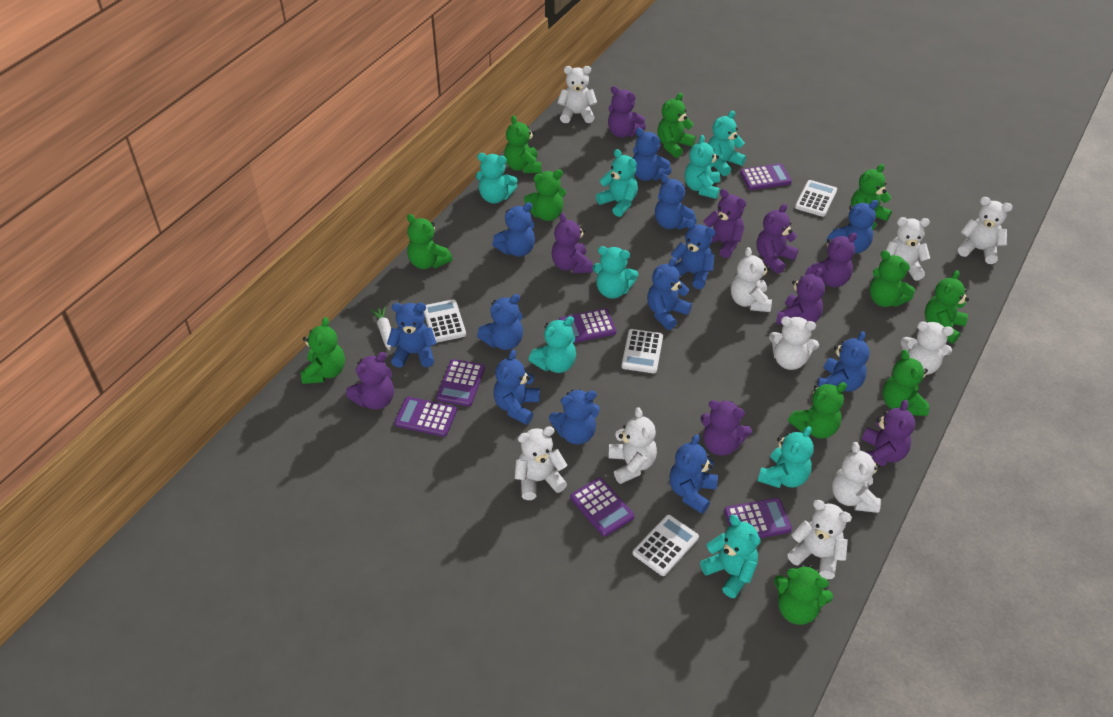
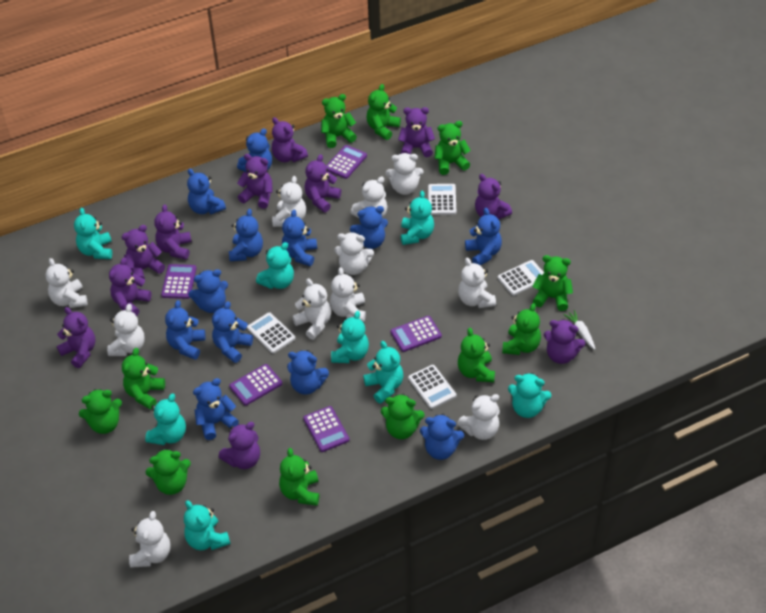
purple calculator: 6 -> 5
purple teddy bear: 9 -> 11
white teddy bear: 10 -> 11

